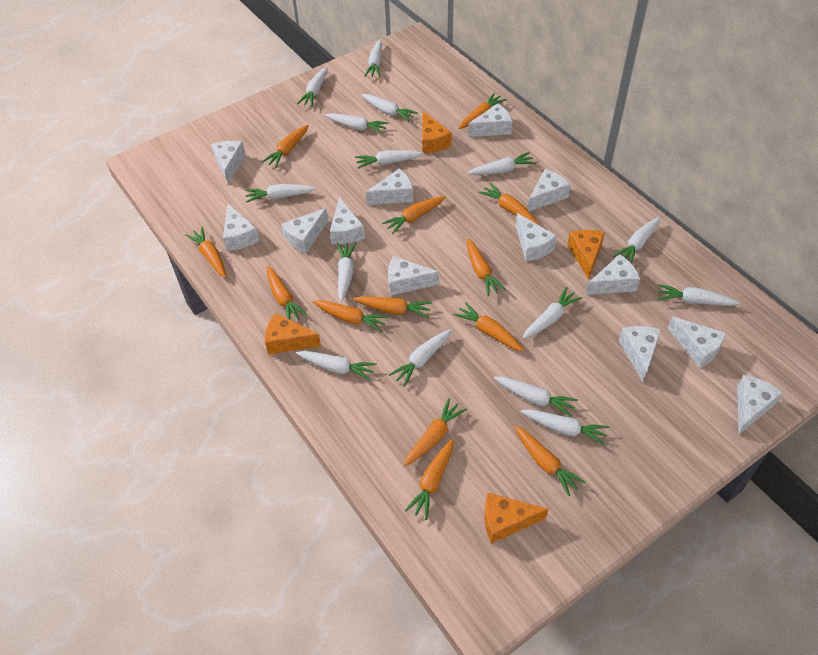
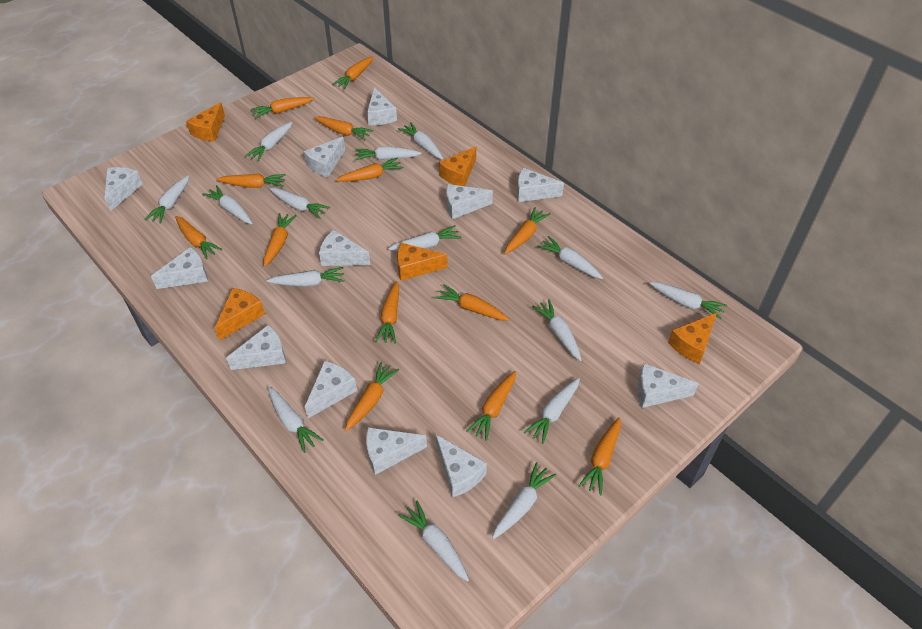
orange cheese: 4 -> 5
white cheese: 13 -> 12

